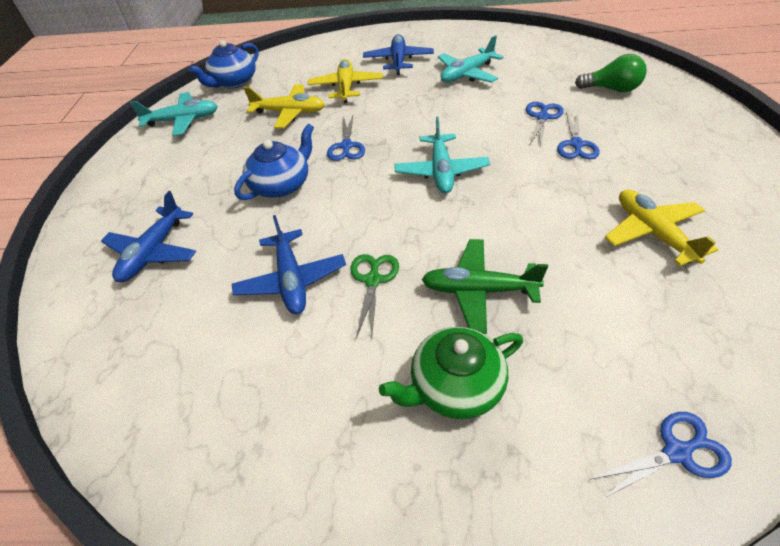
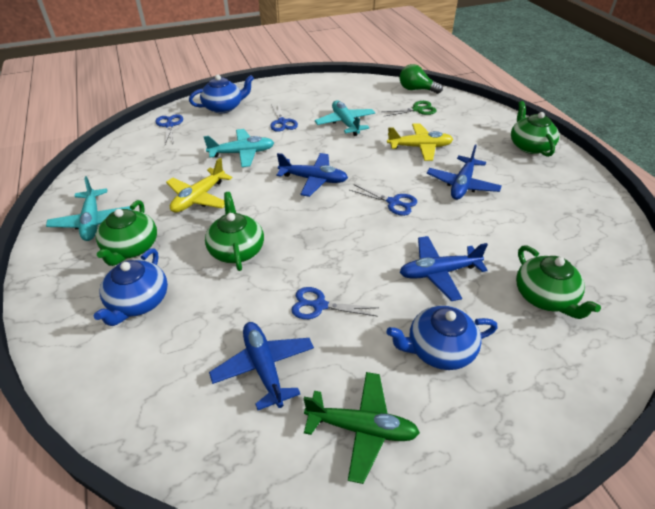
blue plane: 3 -> 4
blue teapot: 2 -> 3
green teapot: 1 -> 4
yellow plane: 3 -> 2

